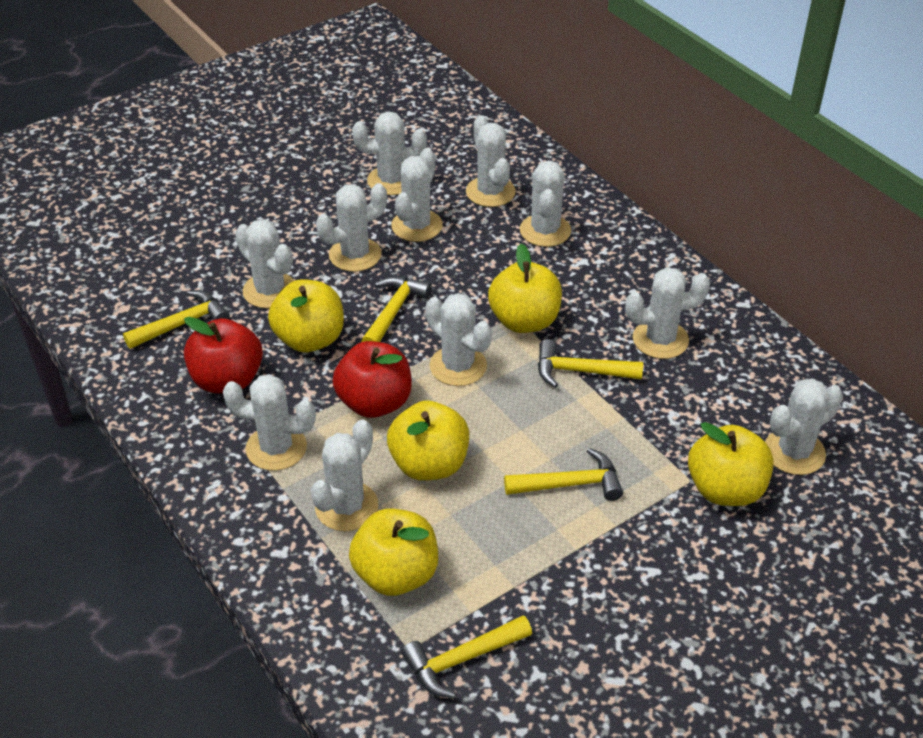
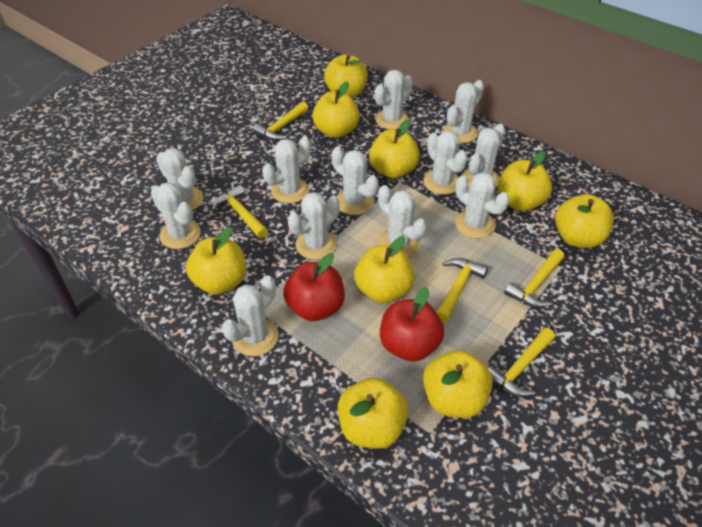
white cactus: 11 -> 12
yellow apple: 5 -> 9

